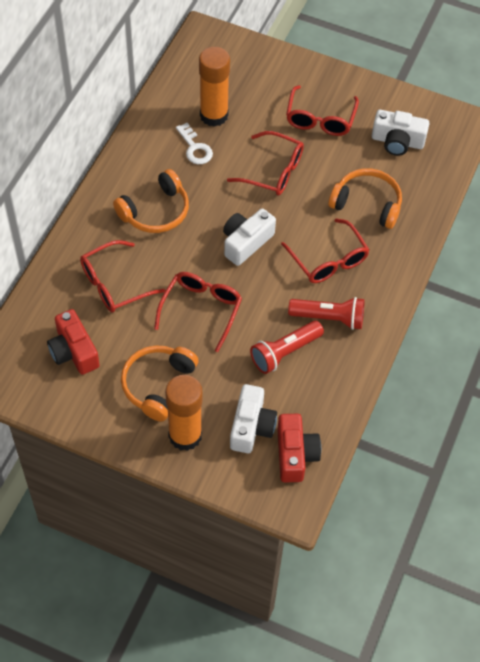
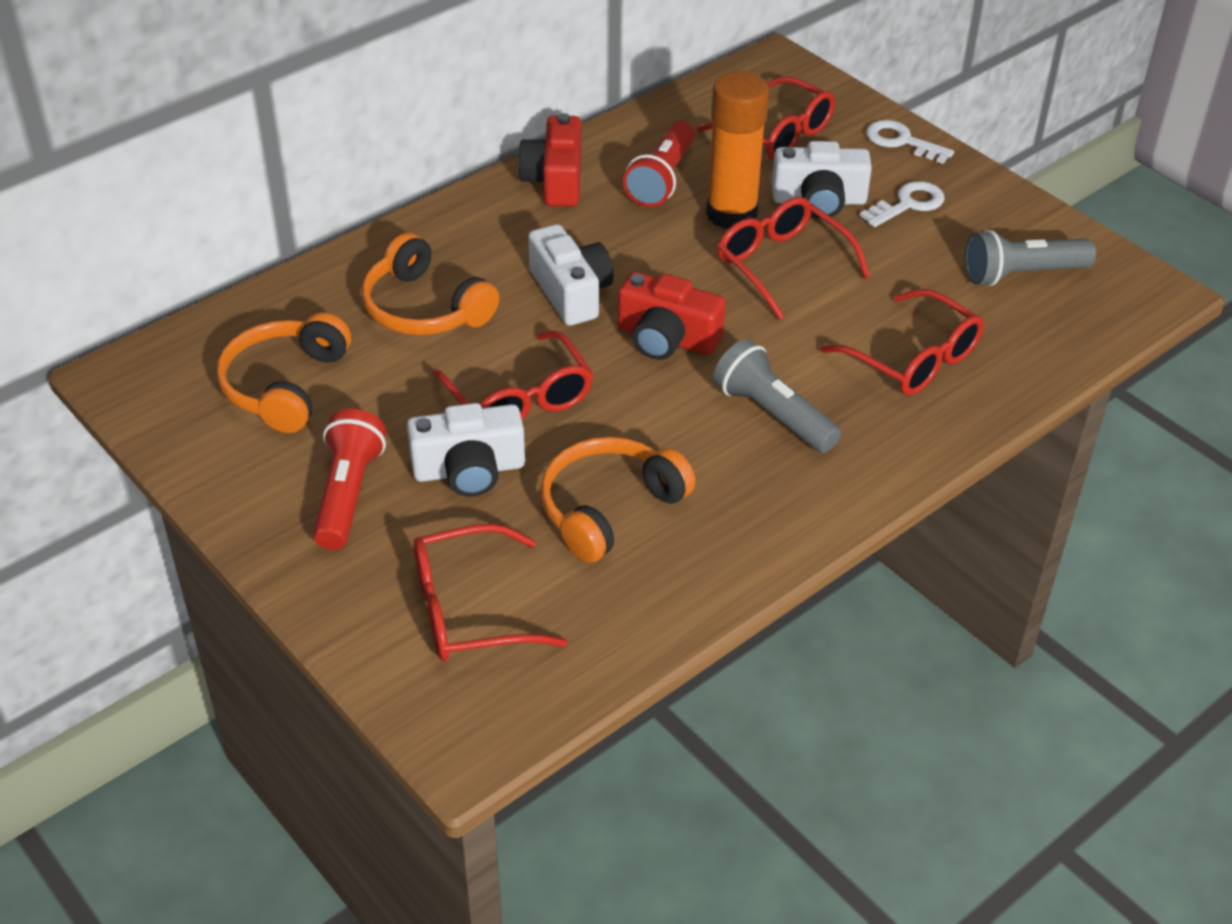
grey flashlight: 0 -> 2
orange glue stick: 2 -> 1
white key: 1 -> 2

